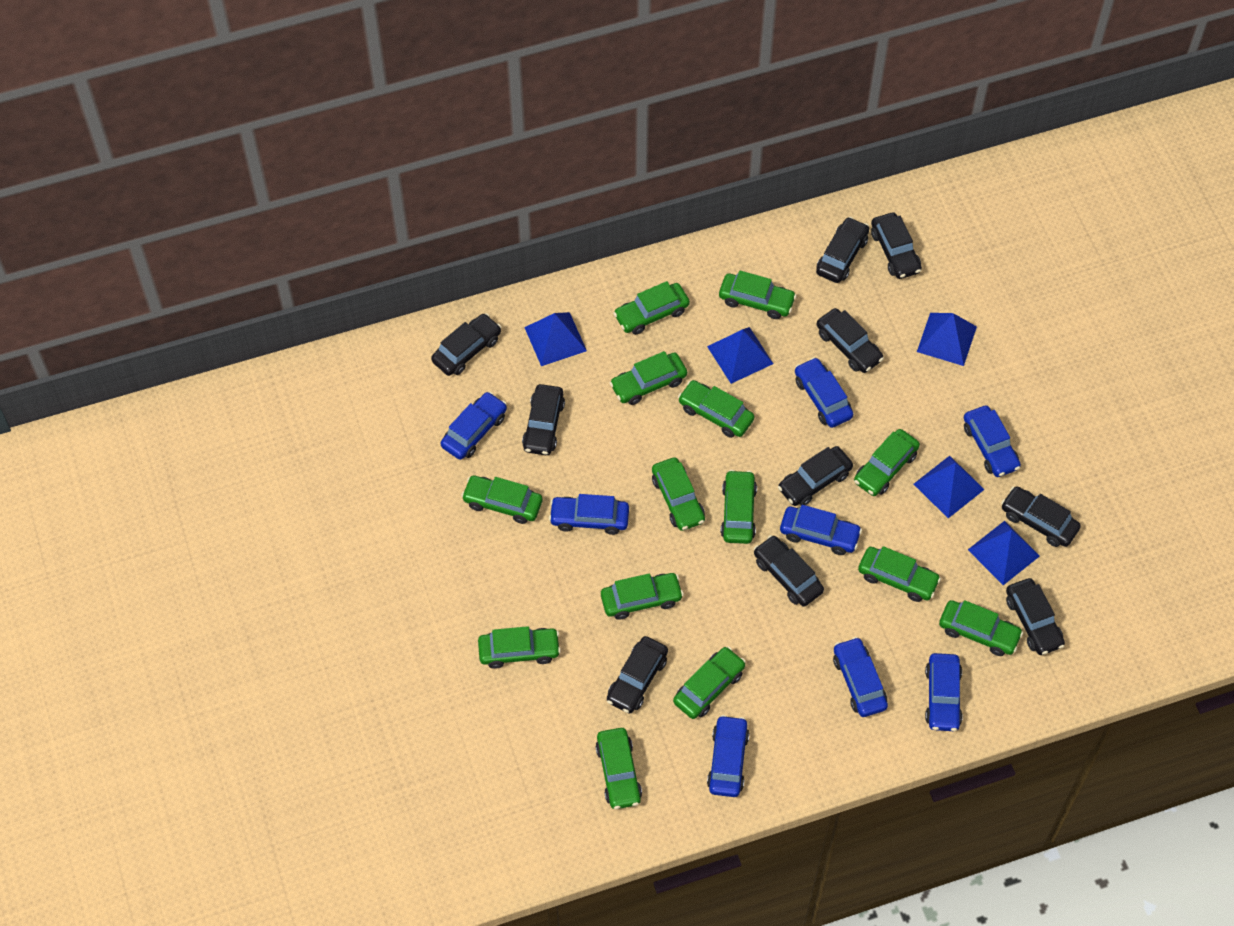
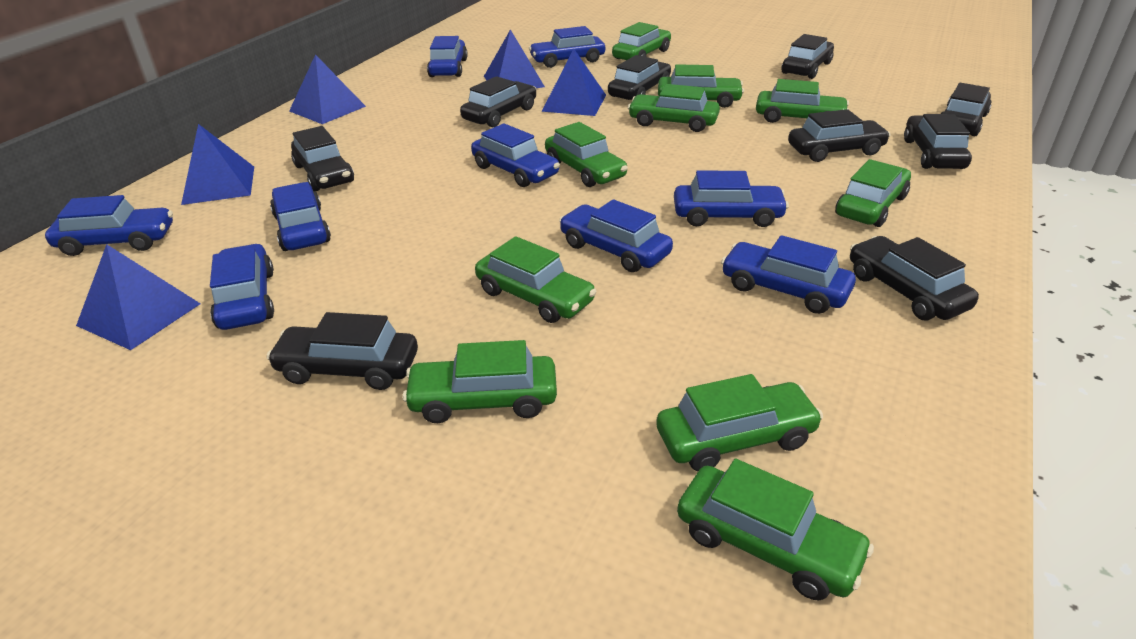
black car: 10 -> 9
blue car: 8 -> 9
green car: 14 -> 10

